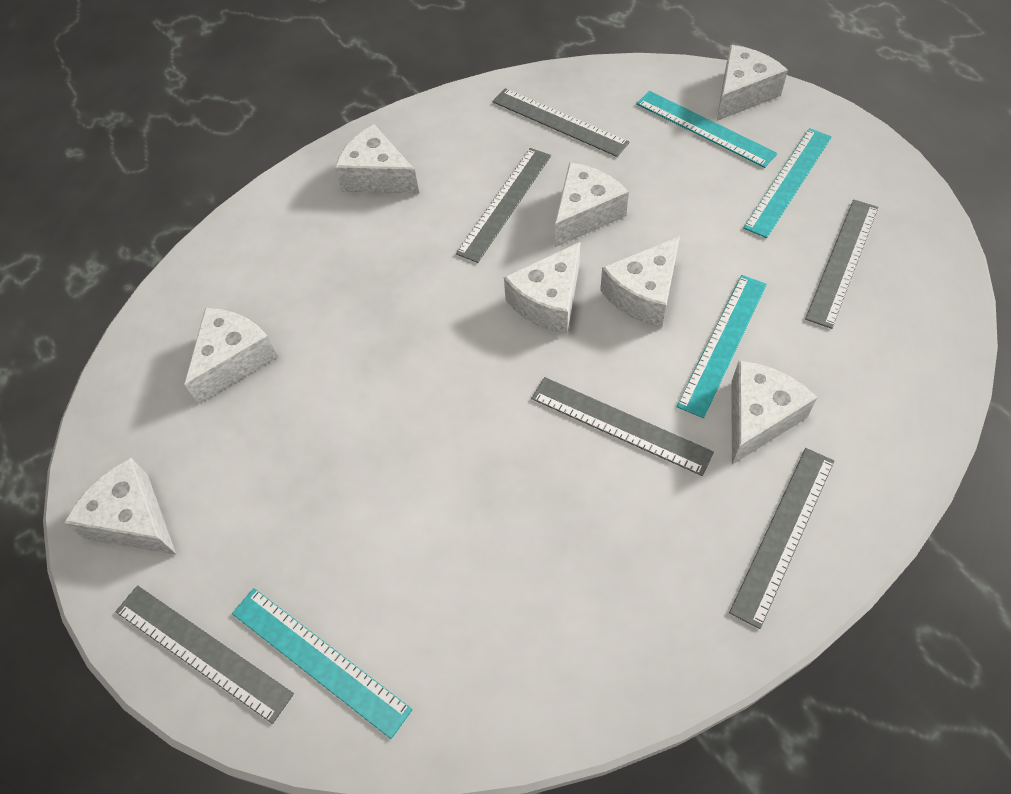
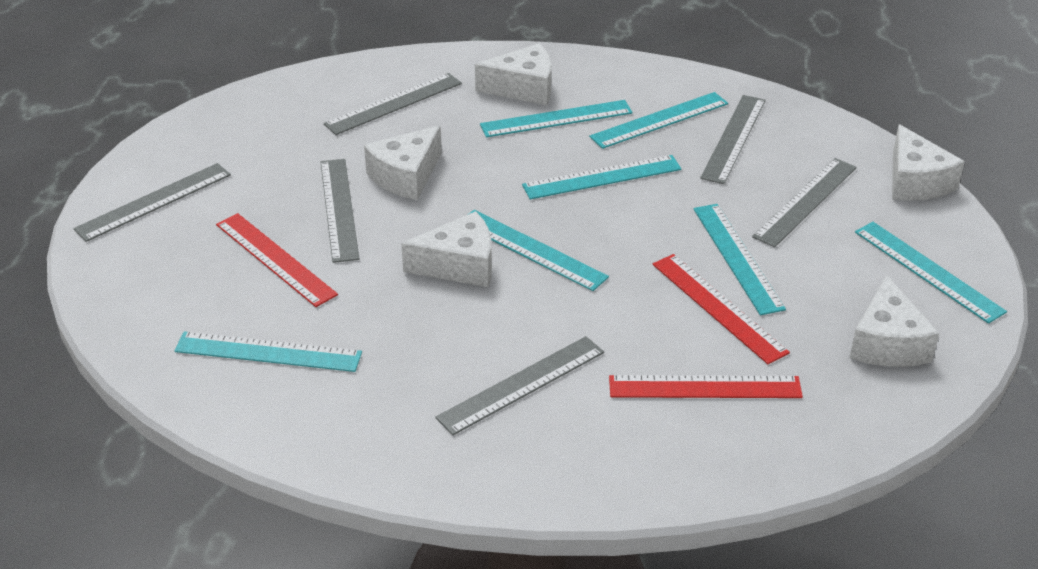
red ruler: 0 -> 3
turquoise ruler: 4 -> 7
white cheese: 8 -> 5

